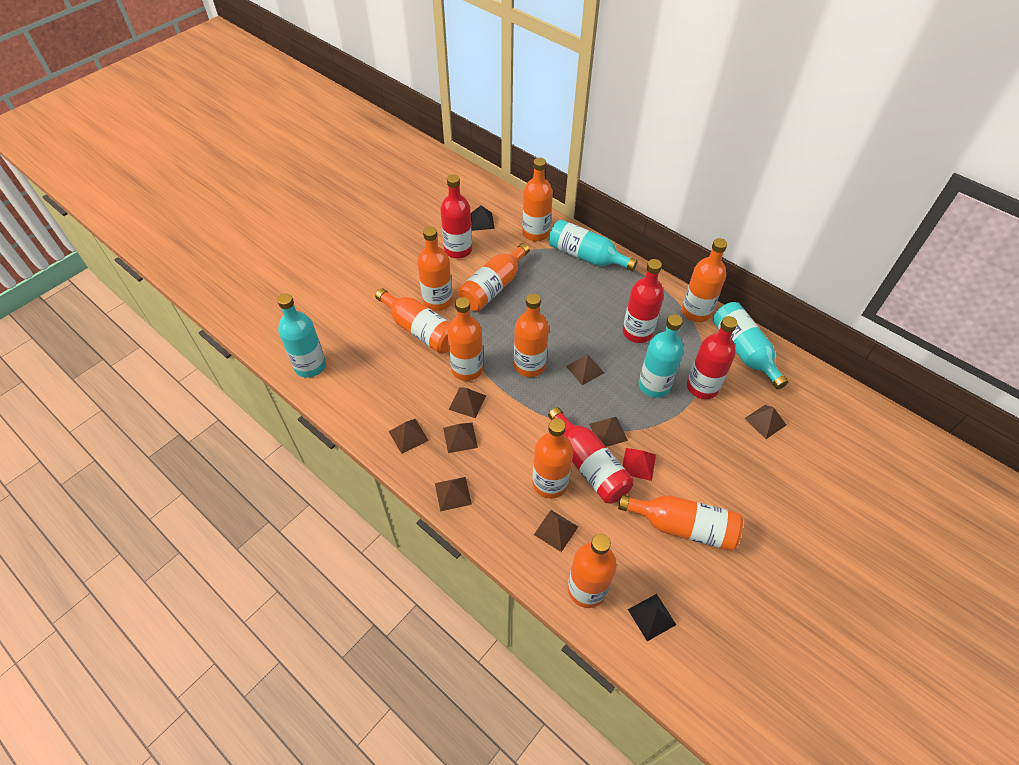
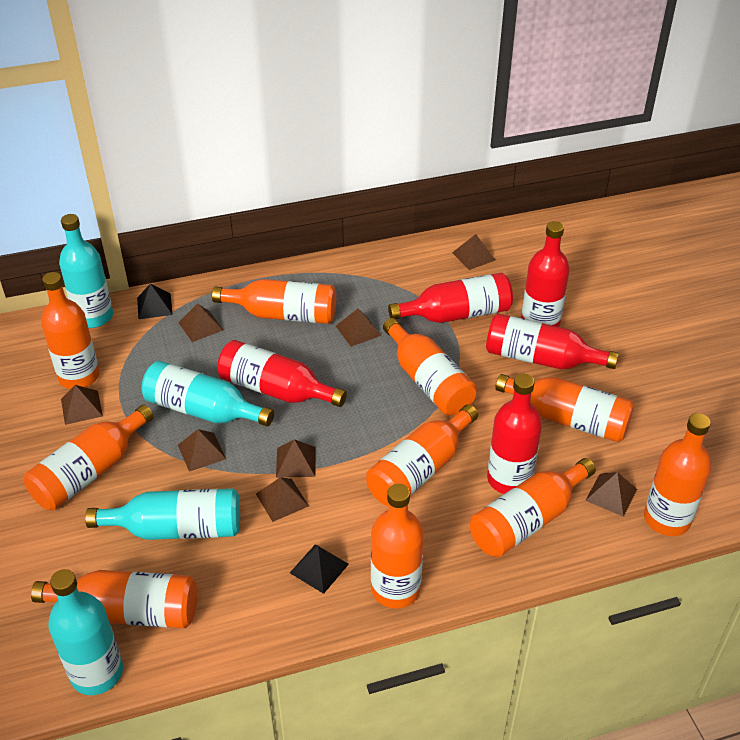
red bottle: 4 -> 5
red pyramid: 1 -> 0

